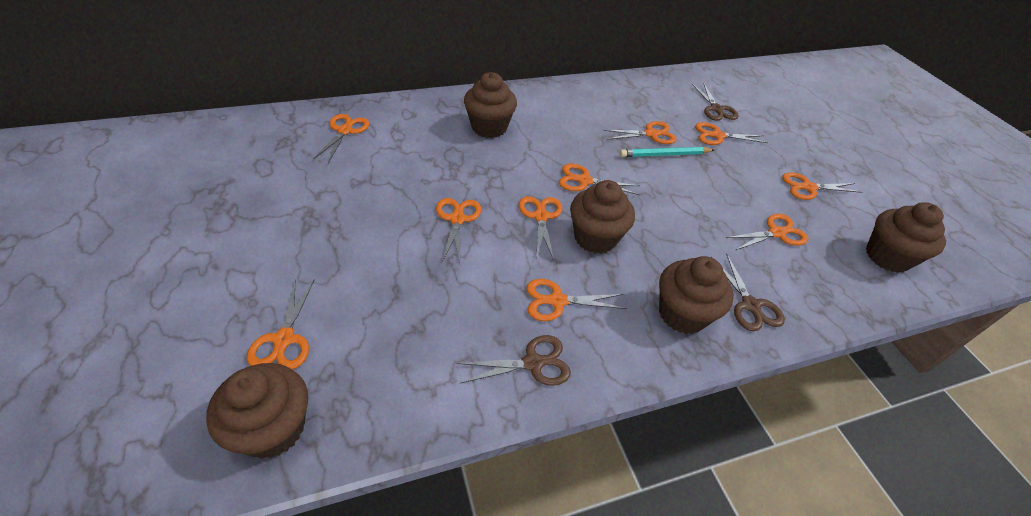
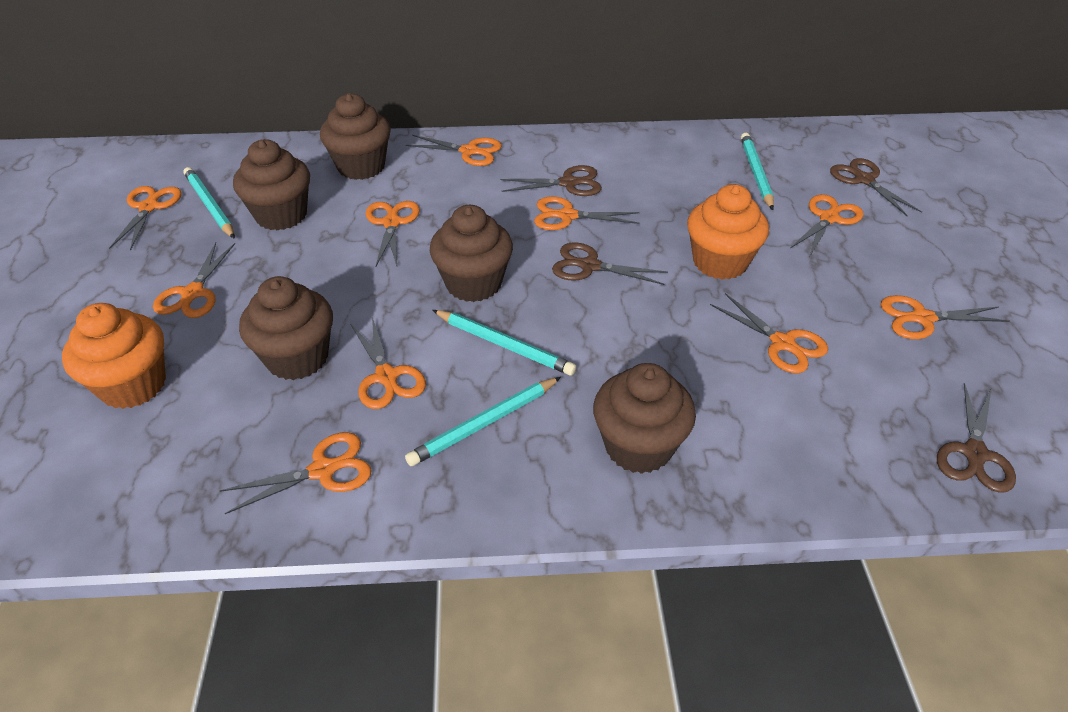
brown scissors: 3 -> 4
orange cupcake: 0 -> 2
turquoise pencil: 1 -> 4

